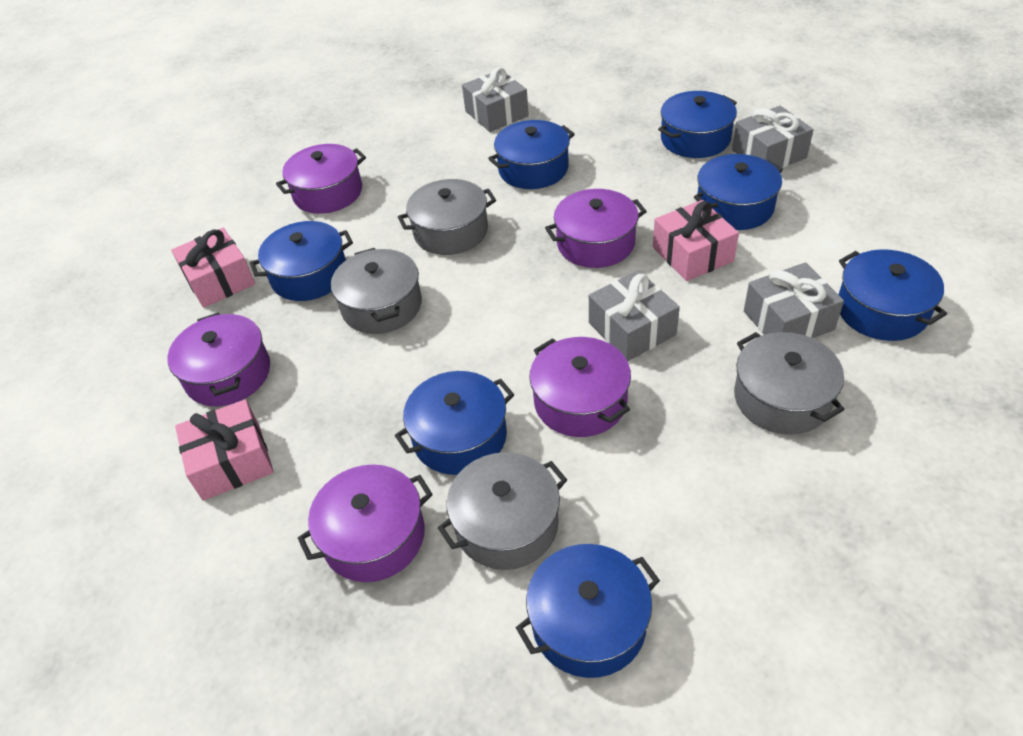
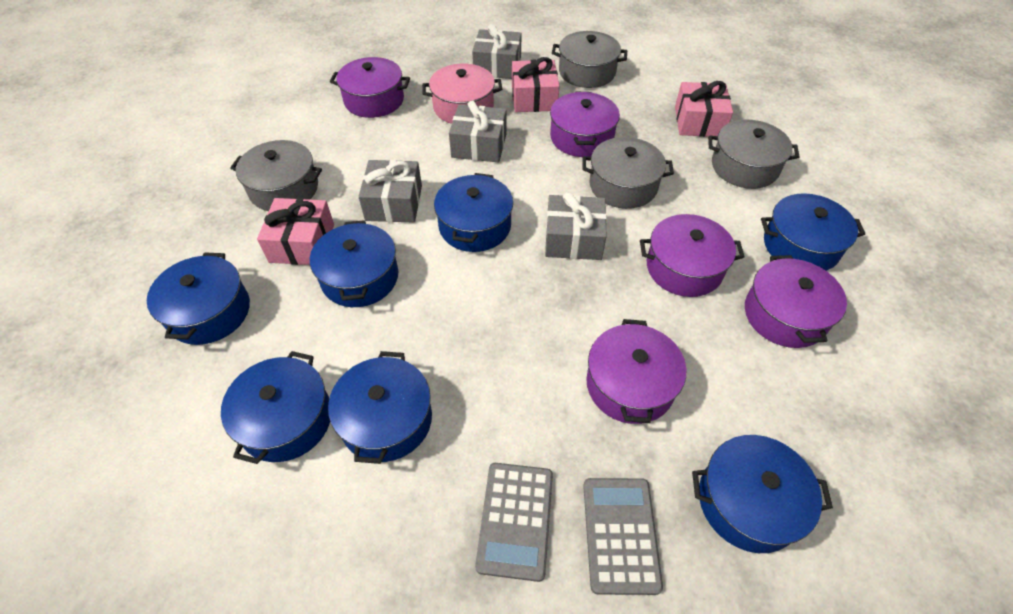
grey calculator: 0 -> 2
pink pot: 0 -> 1

